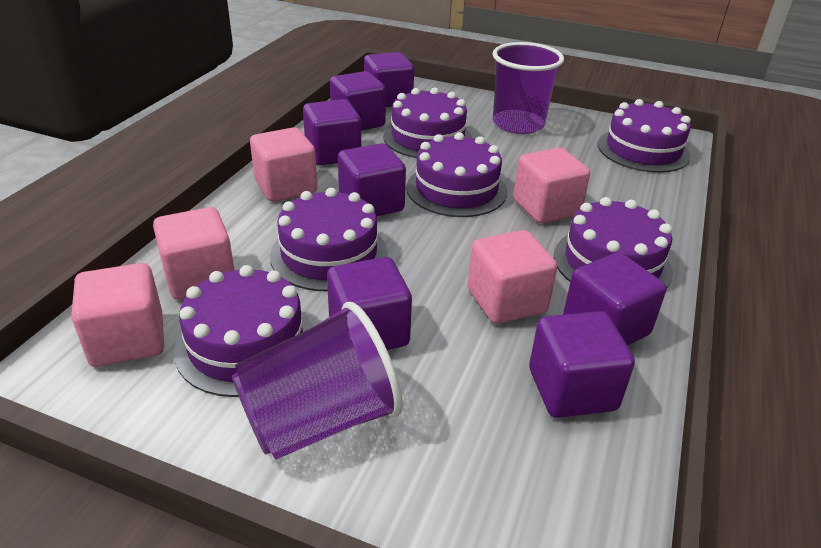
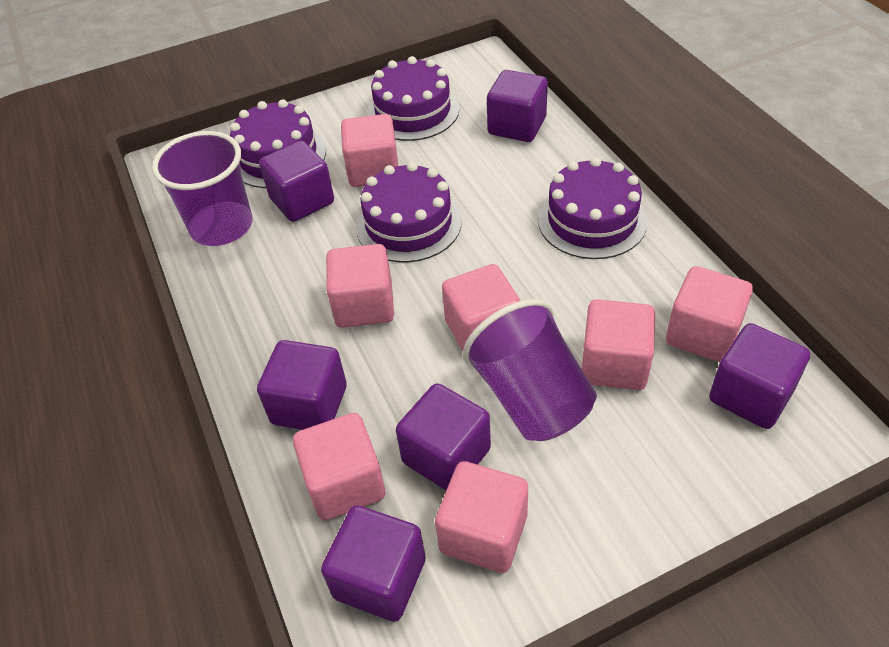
pink cube: 5 -> 7
purple cake: 6 -> 4
purple cube: 7 -> 6

